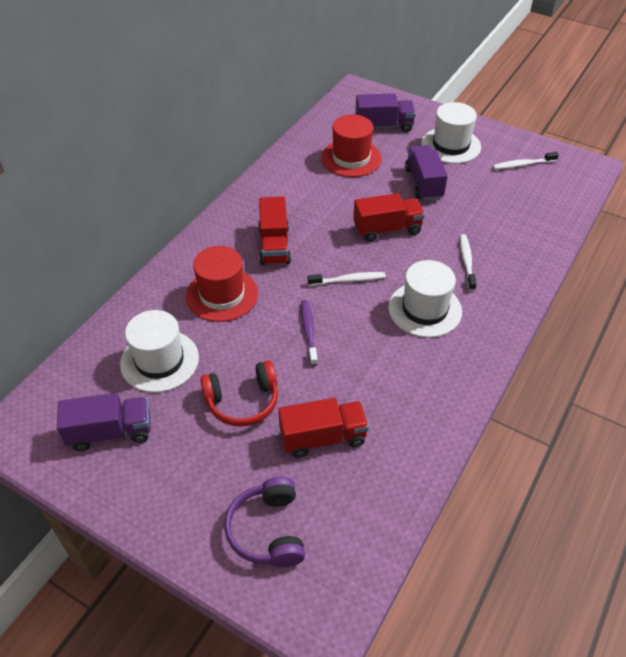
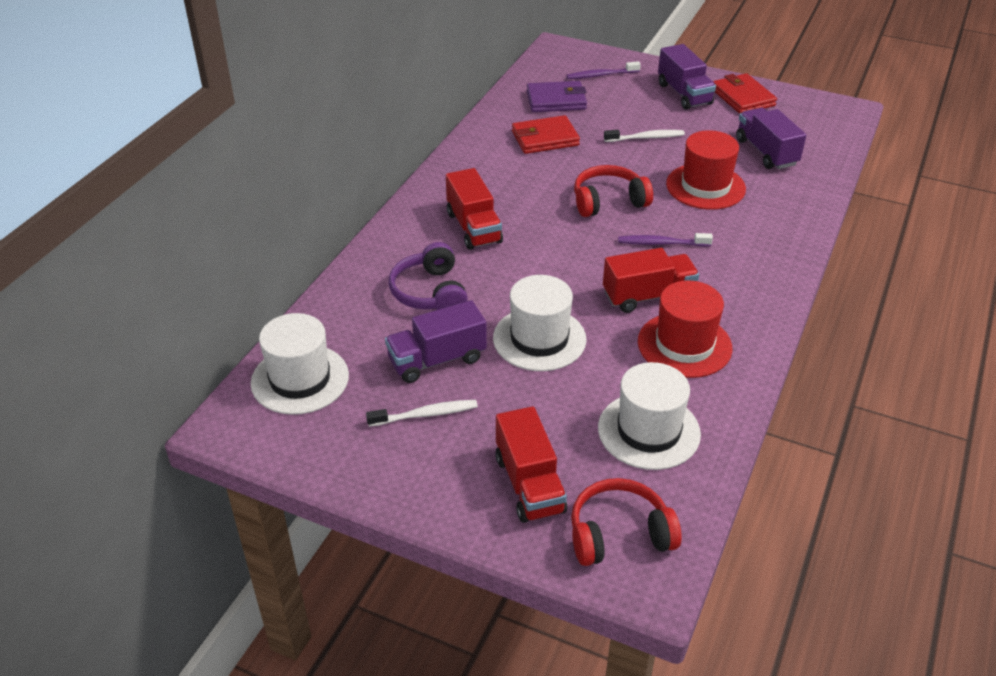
purple toothbrush: 1 -> 2
purple wallet: 0 -> 1
red headphones: 1 -> 2
red wallet: 0 -> 2
white toothbrush: 3 -> 2

